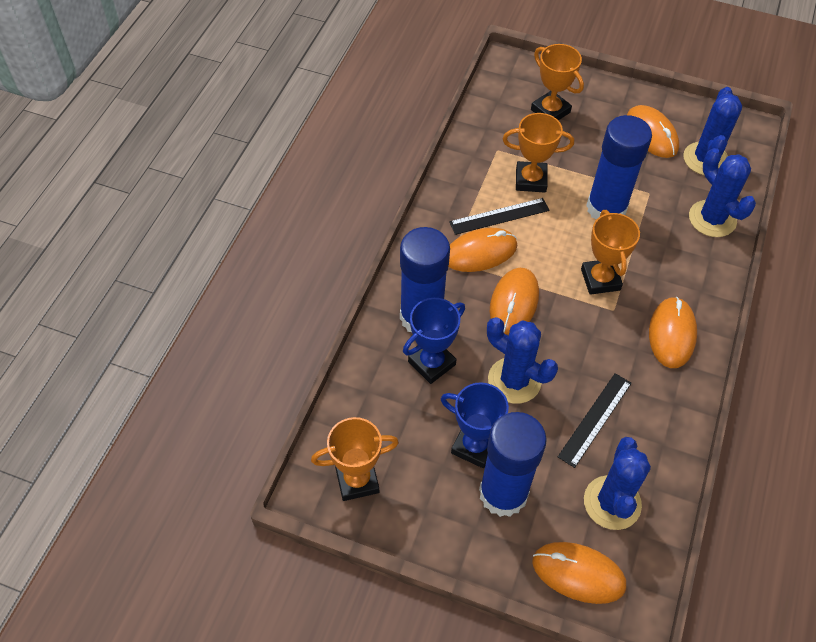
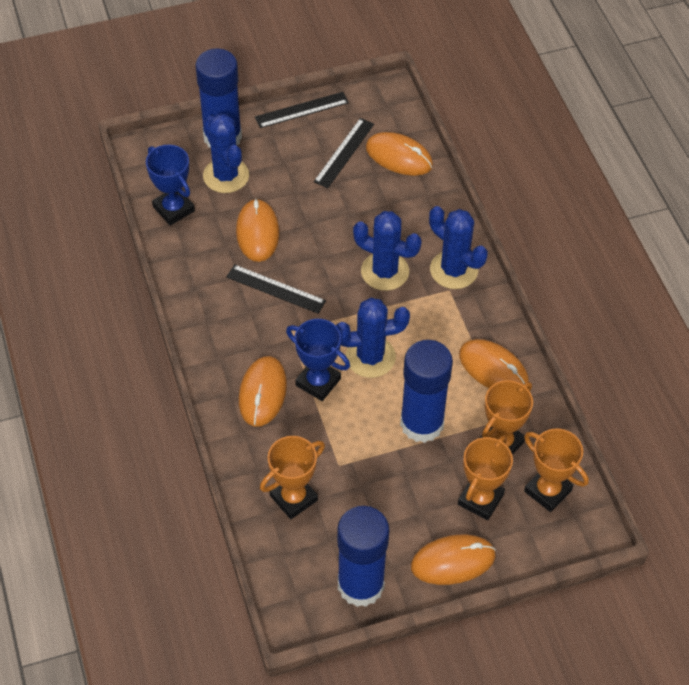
black ruler: 2 -> 3

